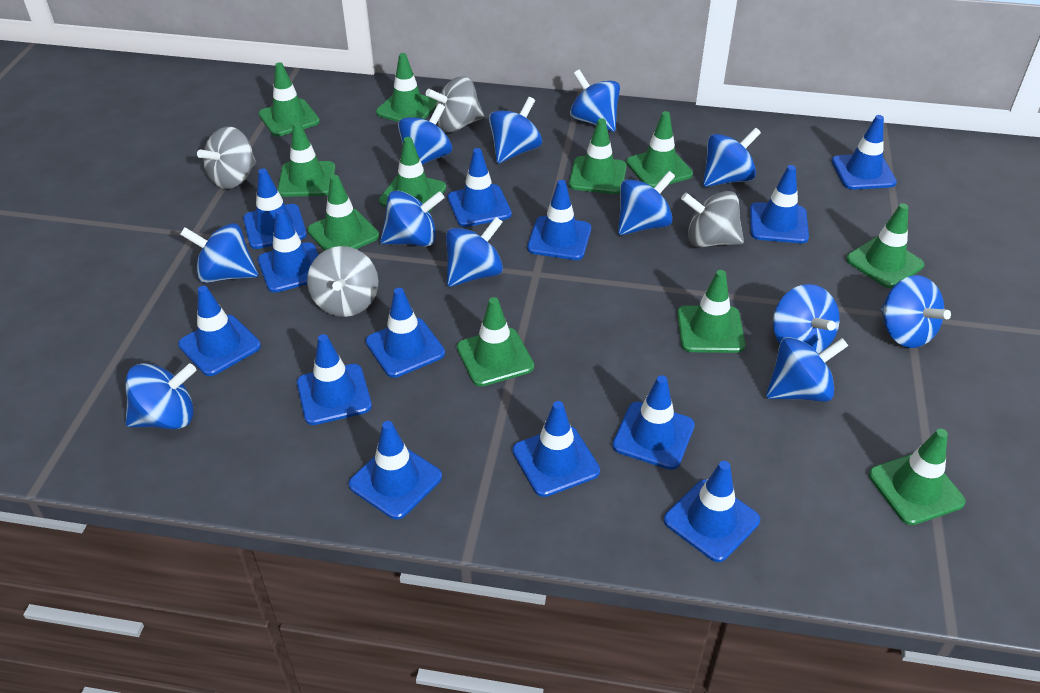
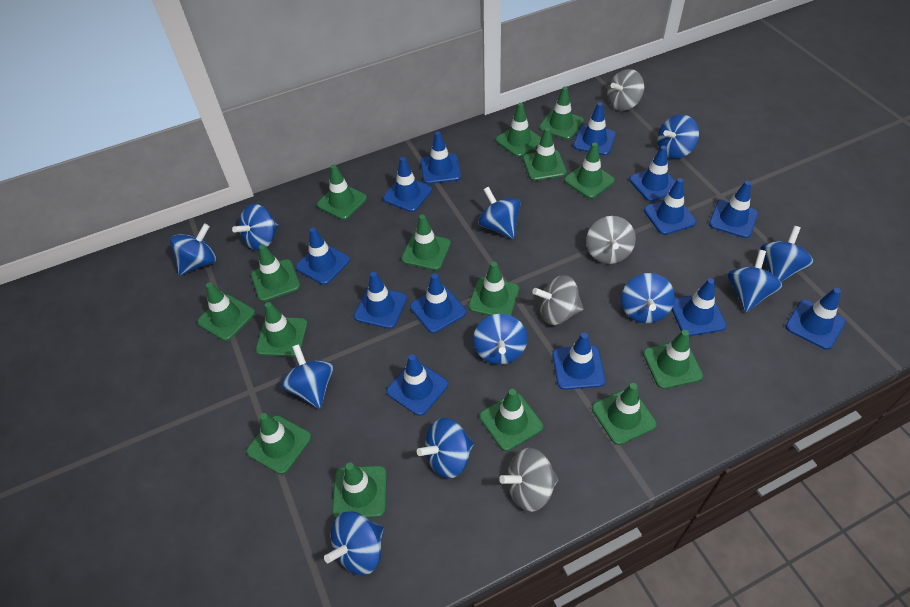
blue spinning top: 12 -> 11
green traffic cone: 11 -> 15

